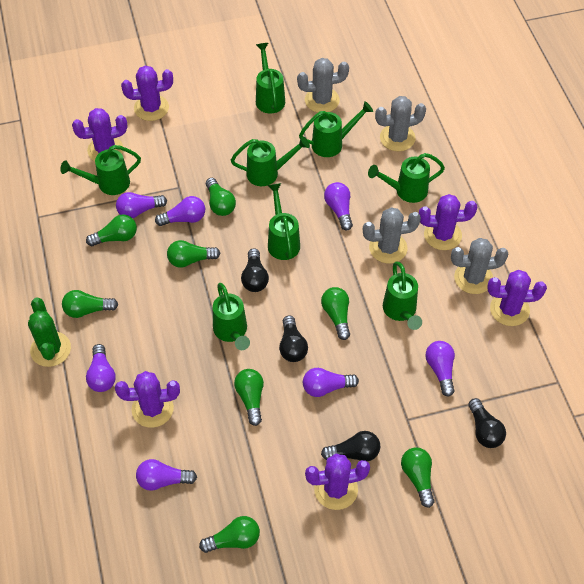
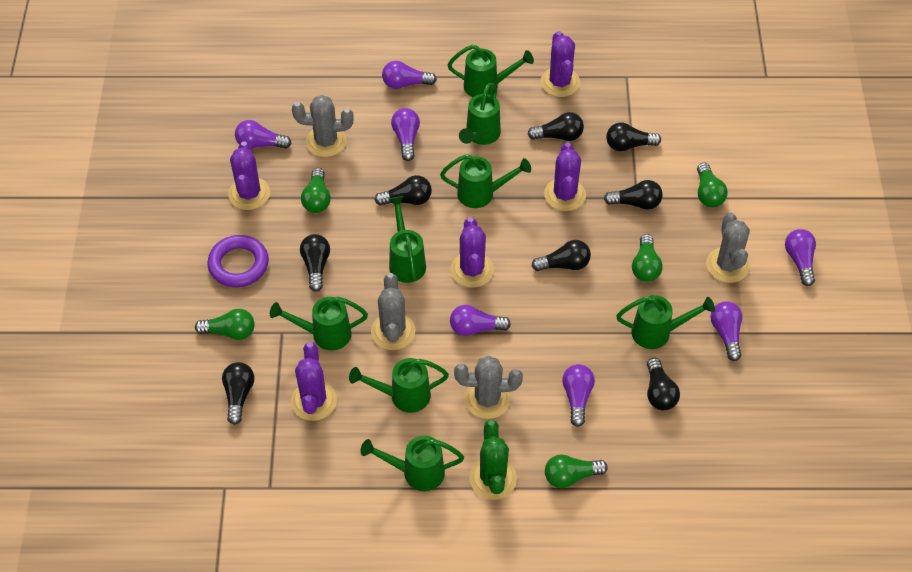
black light bulb: 4 -> 8
green light bulb: 8 -> 5
purple cactus: 6 -> 5
purple ring: 0 -> 1

